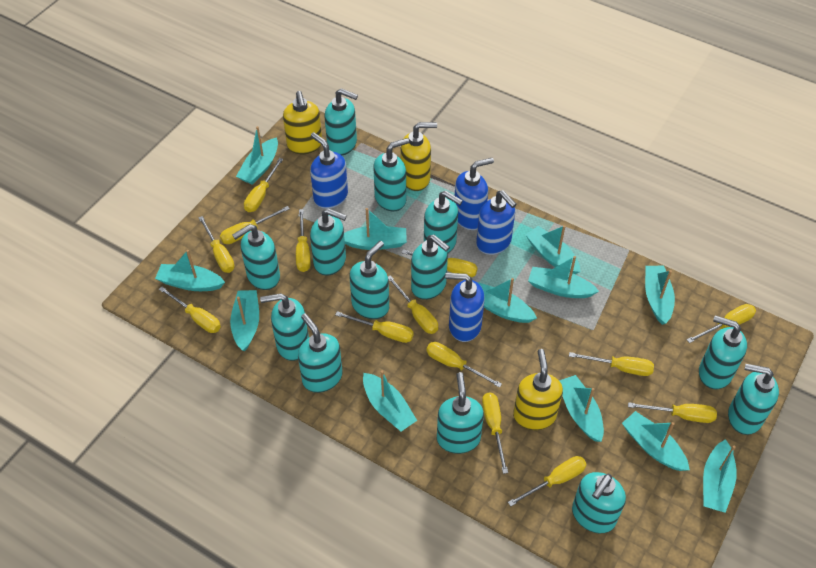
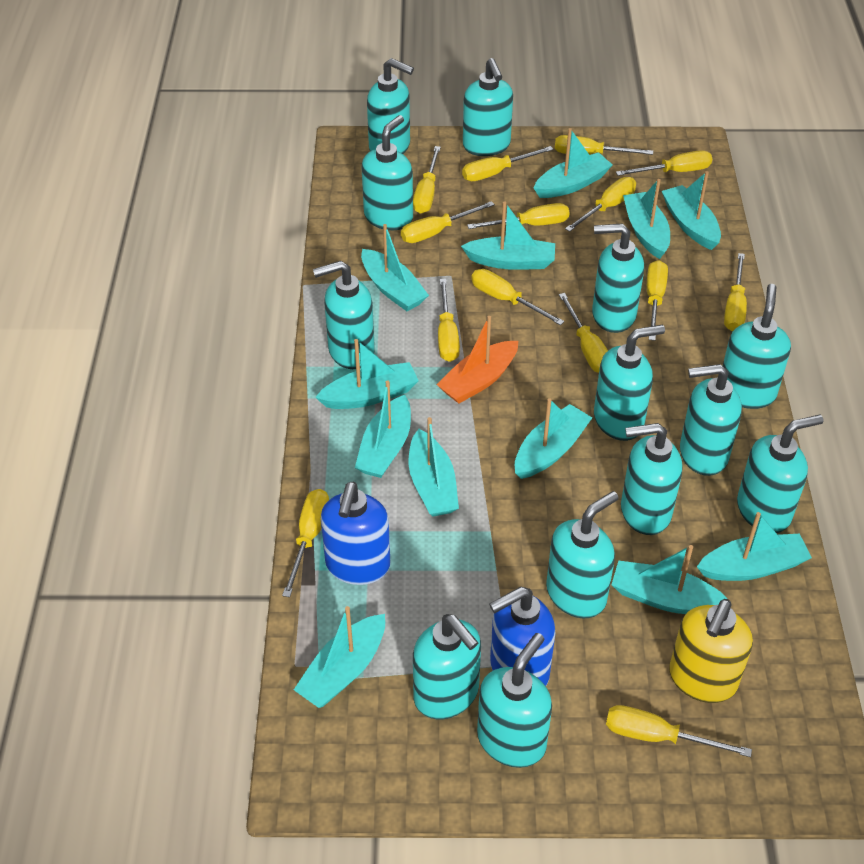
blue soap dispenser: 4 -> 2
orange boat: 0 -> 1
yellow soap dispenser: 3 -> 1

